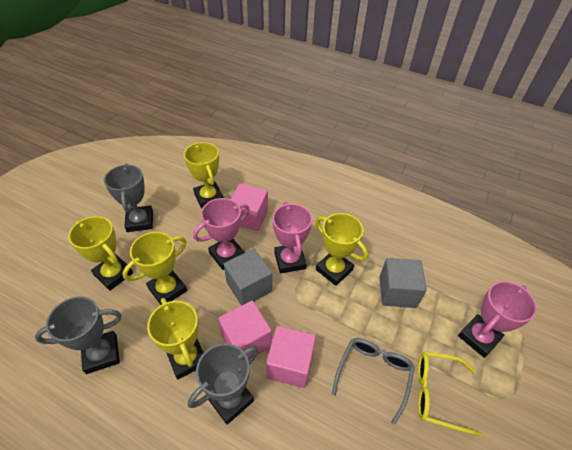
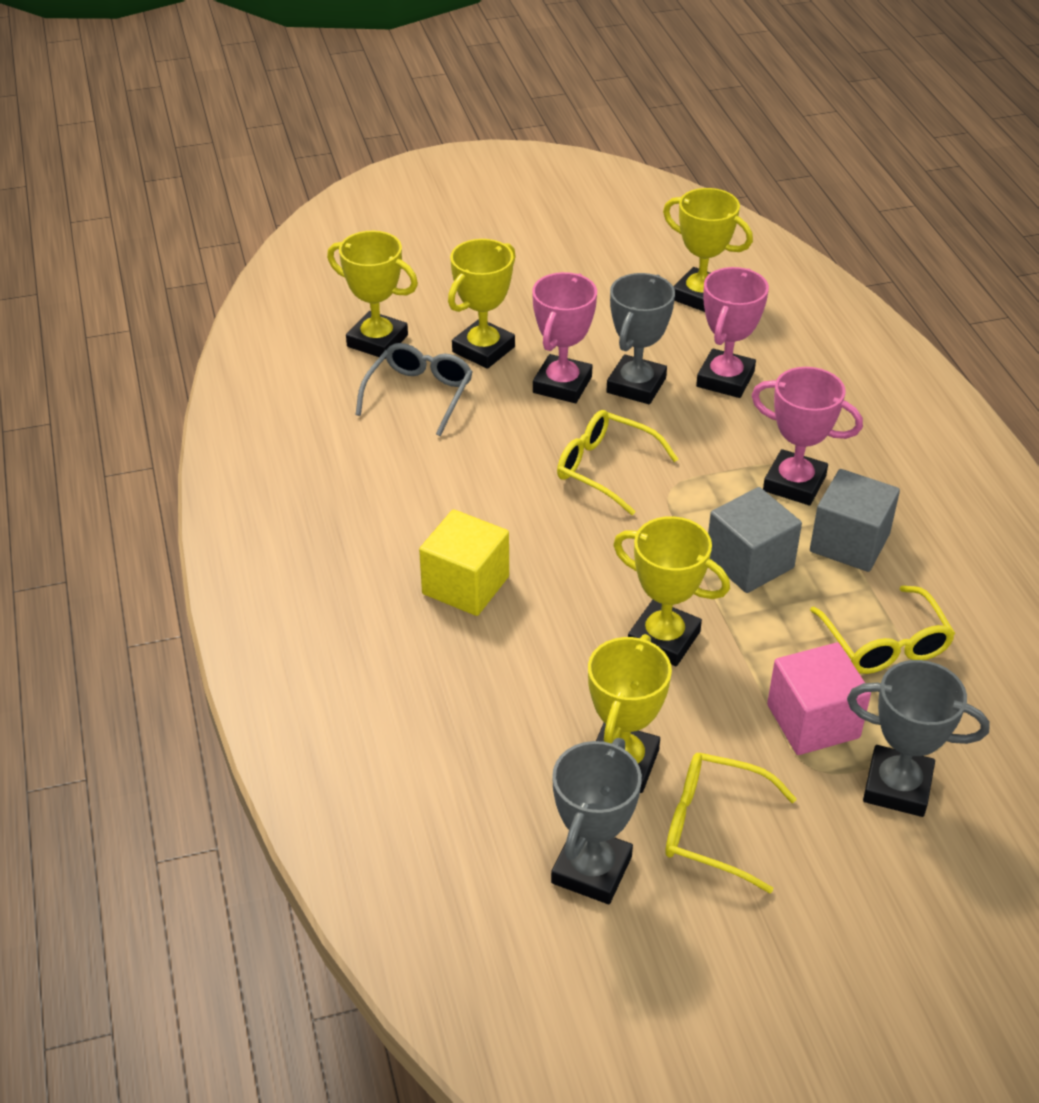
pink cube: 3 -> 1
yellow cube: 0 -> 1
yellow glasses: 1 -> 3

